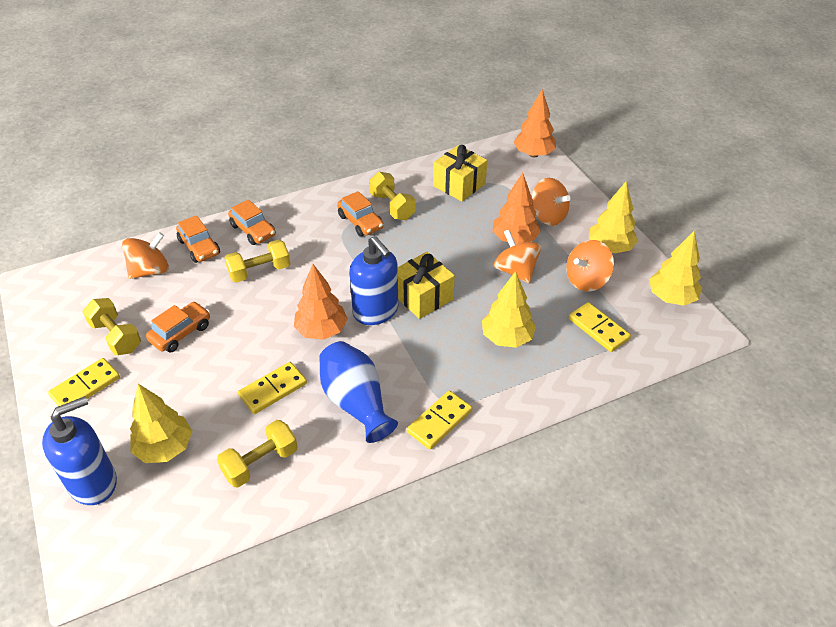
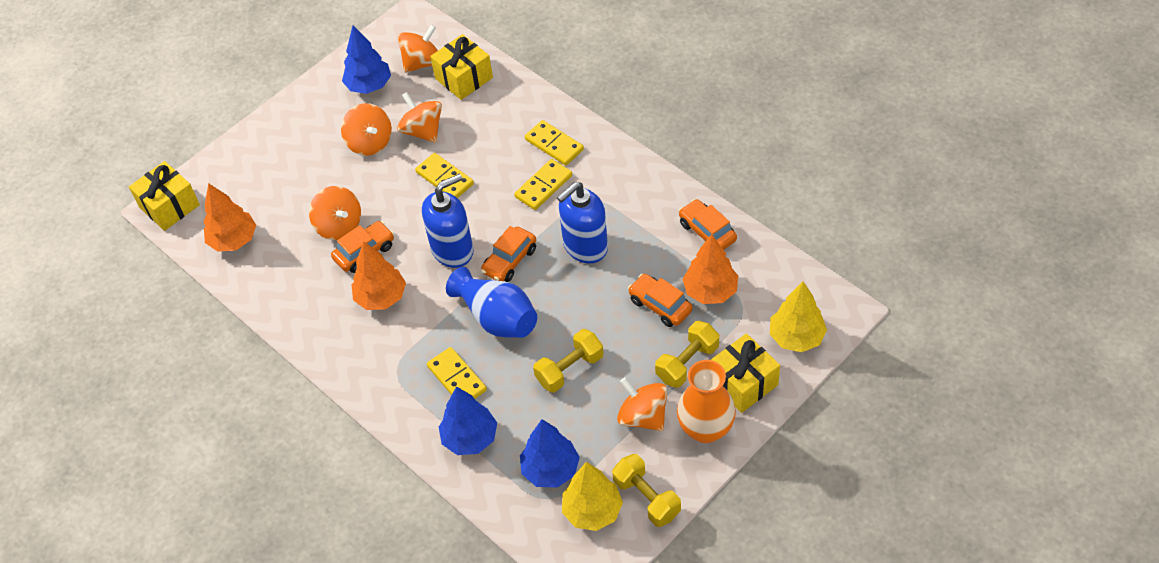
blue tree: 0 -> 3
orange spinning top: 4 -> 5
orange vase: 0 -> 1
yellow dumbbell: 4 -> 3
yellow gift: 2 -> 3
yellow tree: 4 -> 2

